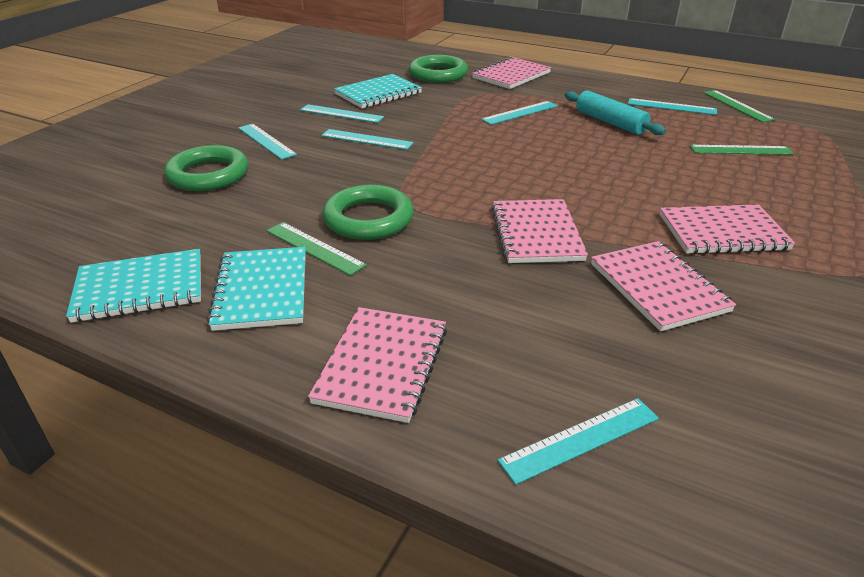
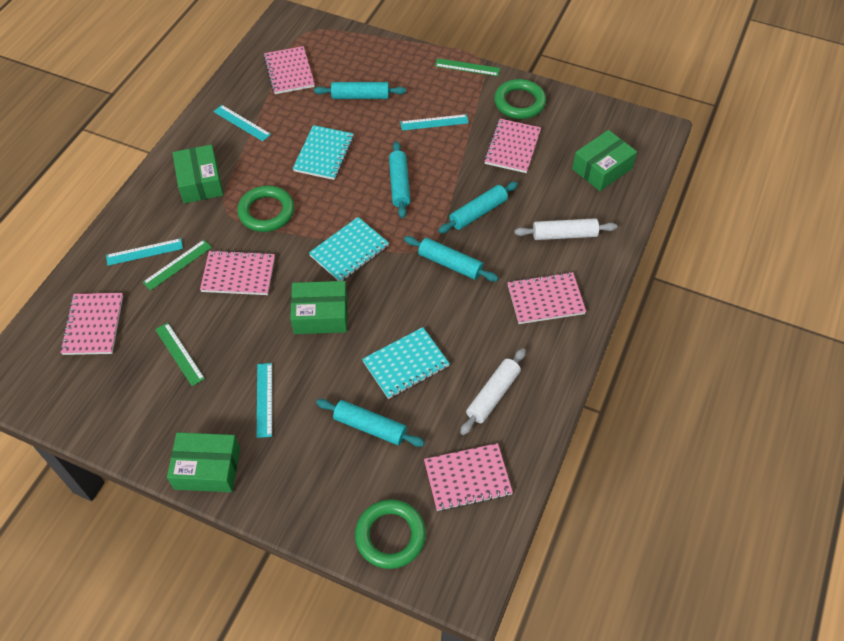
green box: 0 -> 4
pink notebook: 5 -> 6
turquoise rolling pin: 1 -> 5
turquoise ruler: 6 -> 4
white rolling pin: 0 -> 2

